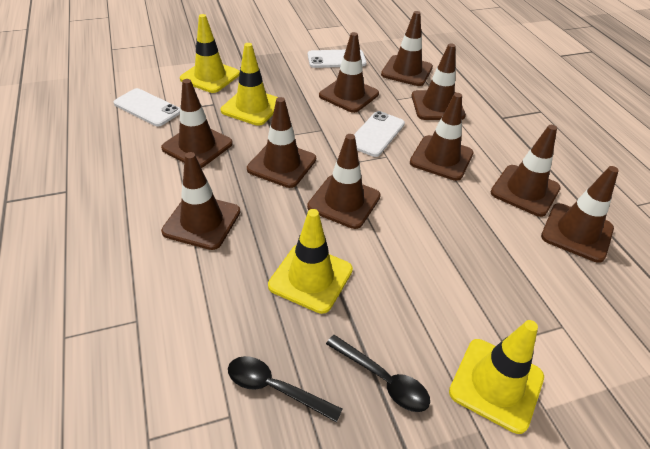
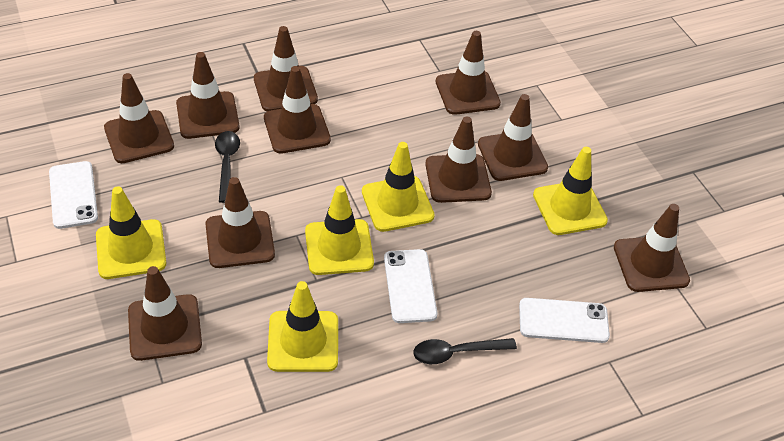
yellow traffic cone: 4 -> 5

